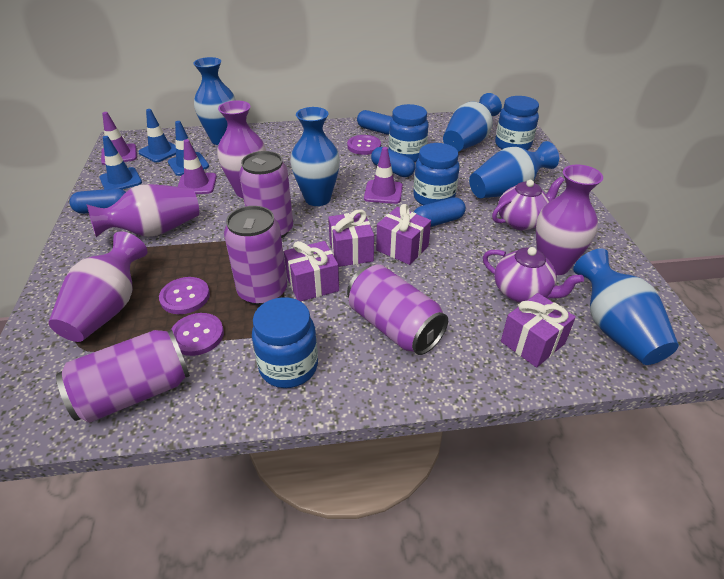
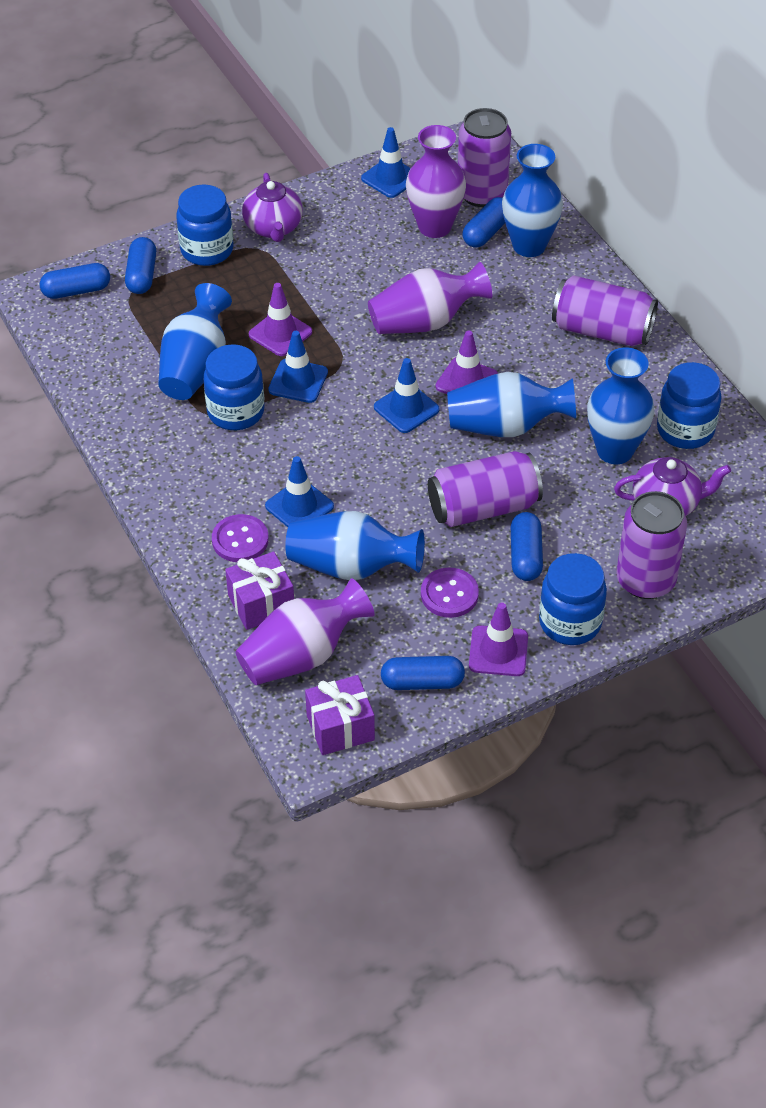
blue capsule: 4 -> 5
blue traffic cone: 3 -> 4
purple button: 3 -> 2
purple gift: 4 -> 2
purple vase: 4 -> 3

